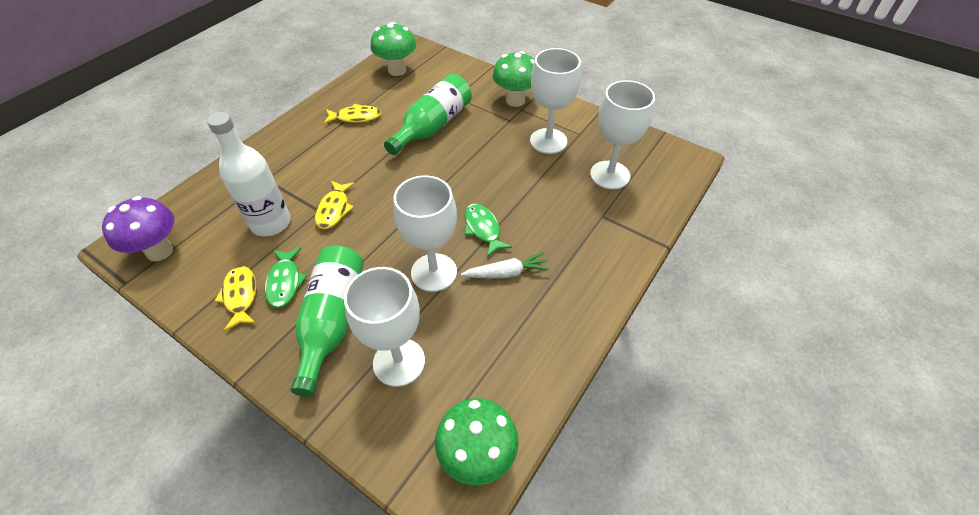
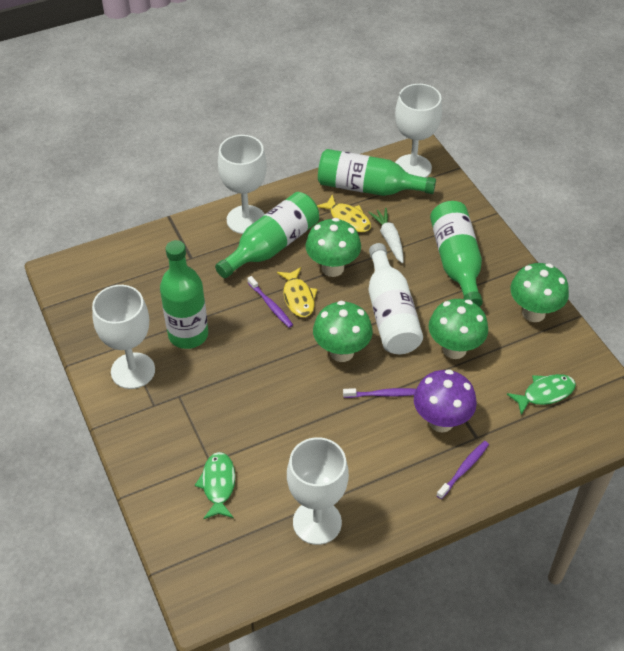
green bottle: 2 -> 4
green mushroom: 3 -> 4
purple toothbrush: 0 -> 3
yellow fish: 3 -> 2

